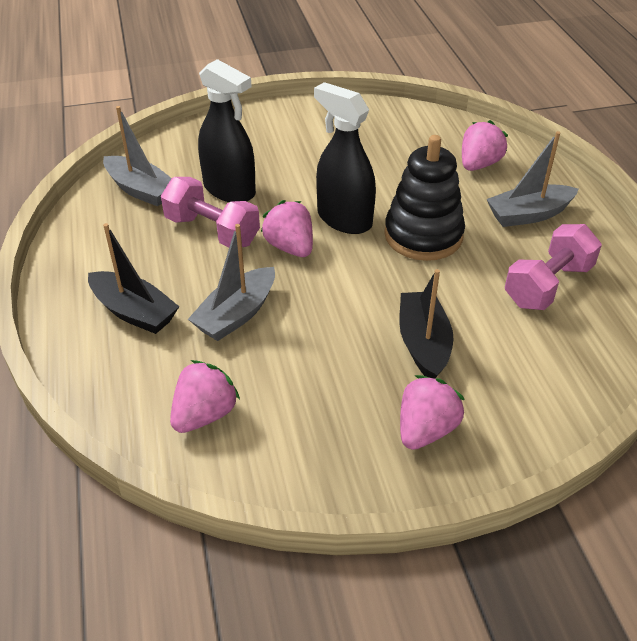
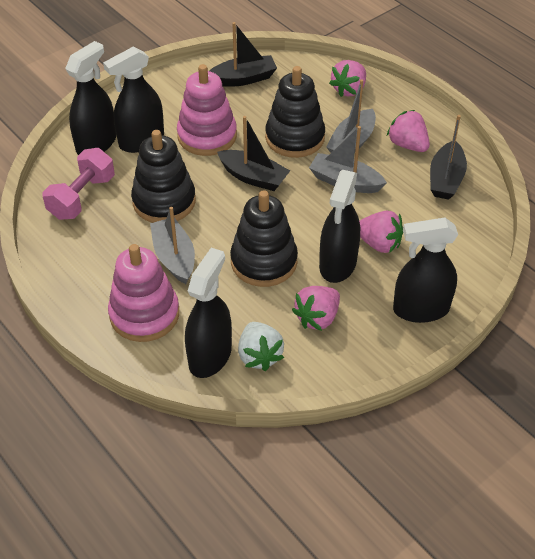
black boat: 2 -> 3
black spray bottle: 2 -> 5
black stacking toy: 1 -> 3
pink dumbbell: 2 -> 1
pink stacking toy: 0 -> 2
white strawberry: 0 -> 1

